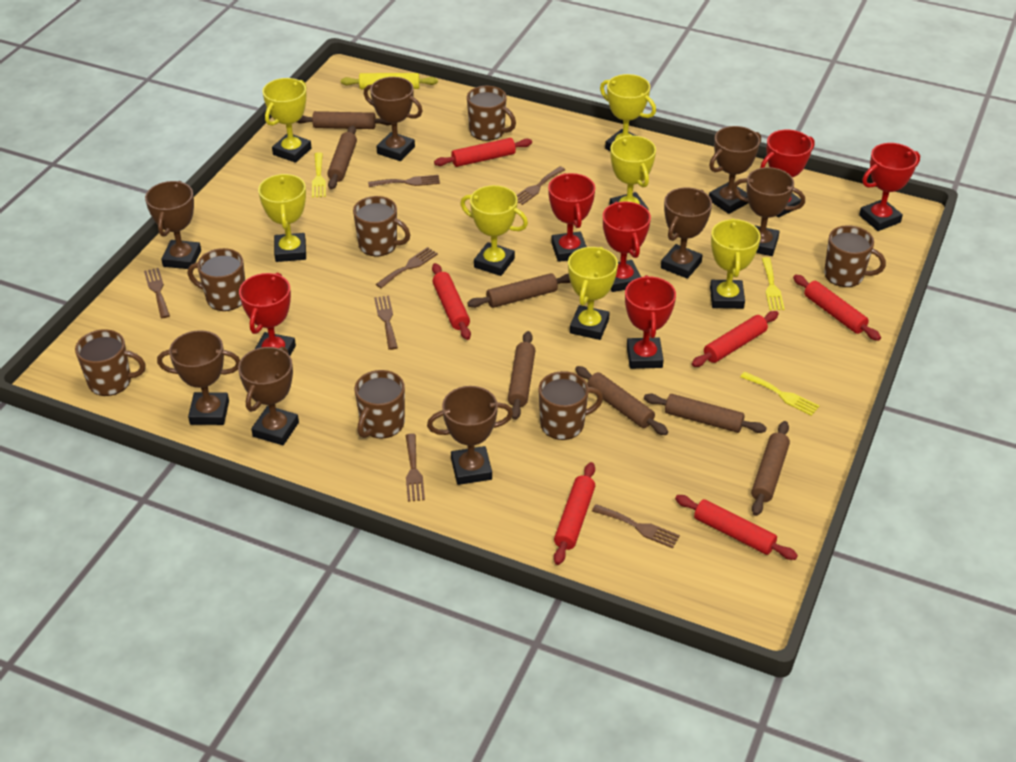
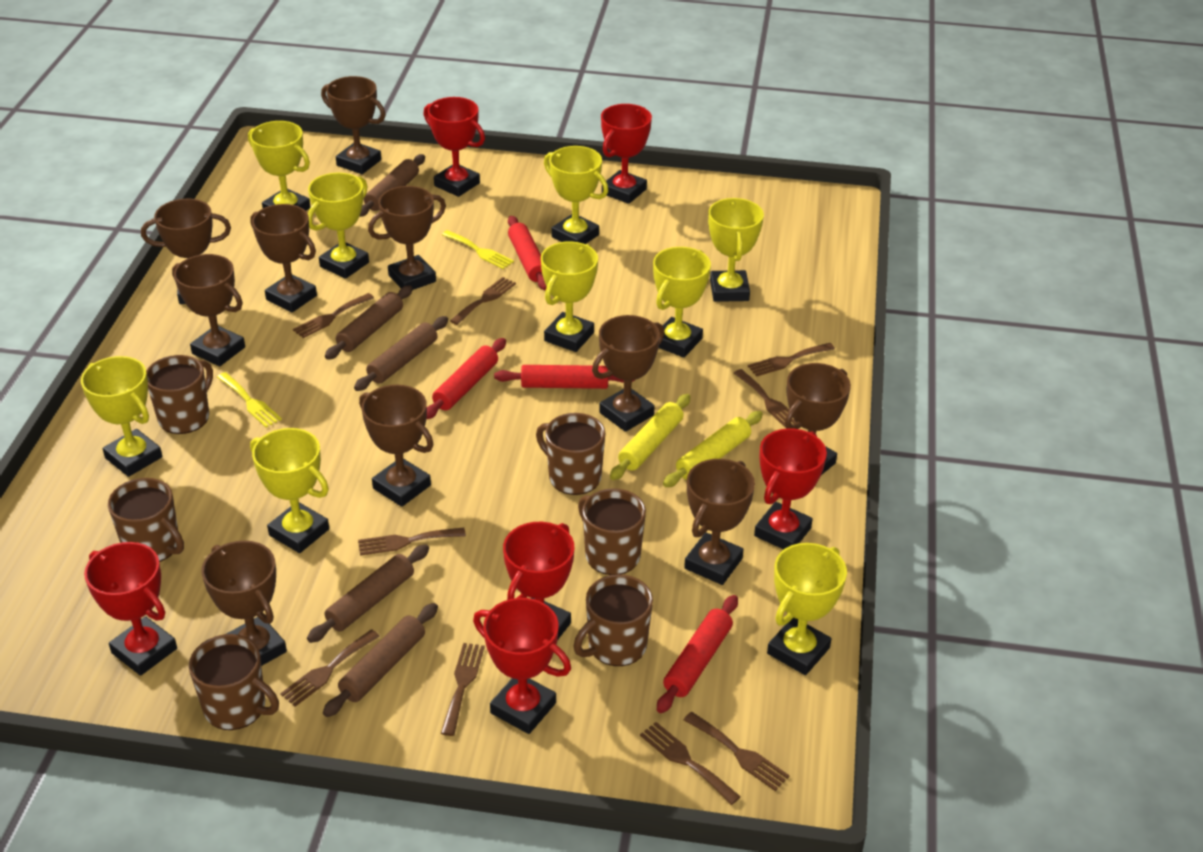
brown fork: 7 -> 9
brown mug: 7 -> 6
brown rolling pin: 7 -> 5
brown trophy: 8 -> 10
red rolling pin: 6 -> 4
yellow fork: 3 -> 2
yellow rolling pin: 1 -> 2
yellow trophy: 7 -> 9

